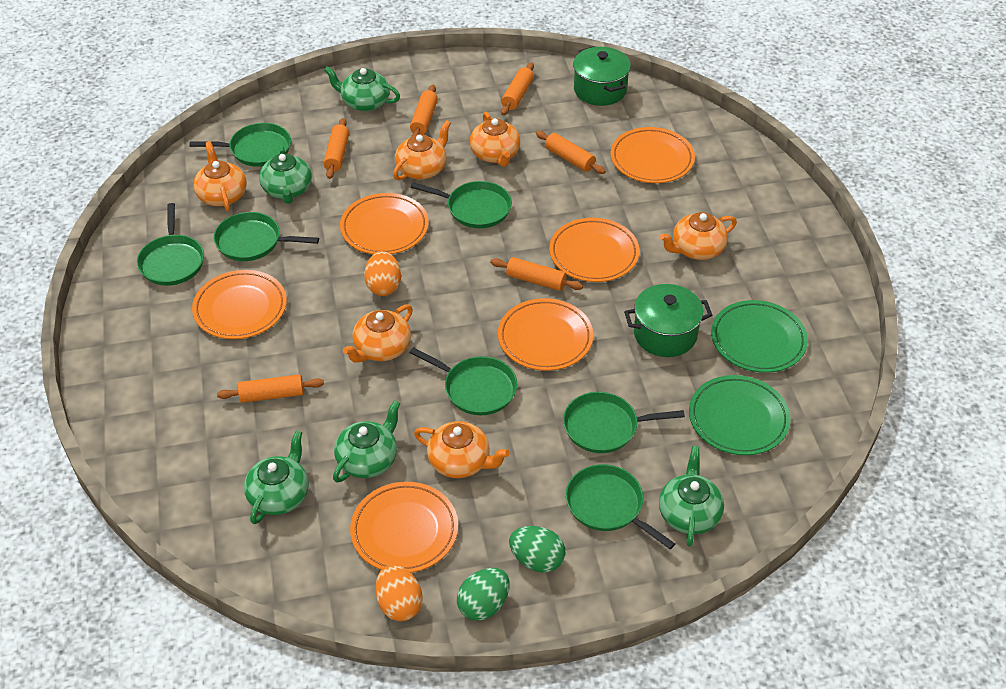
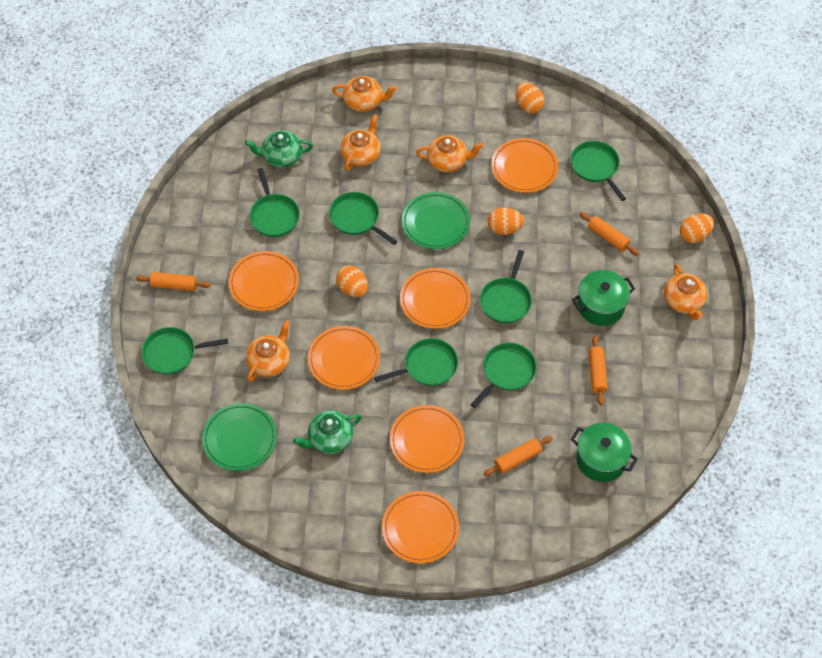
green egg: 2 -> 0
green teapot: 5 -> 2
orange egg: 2 -> 4
orange rolling pin: 6 -> 4
orange teapot: 6 -> 5

